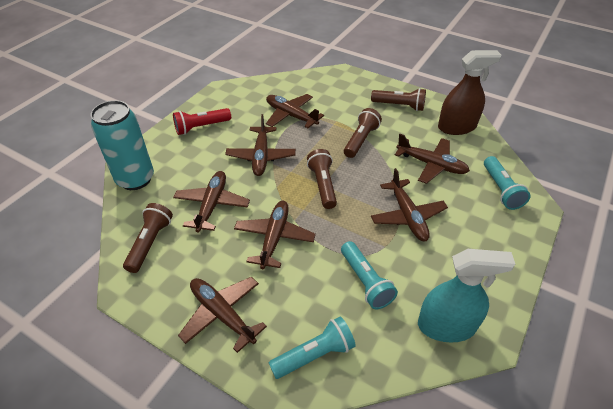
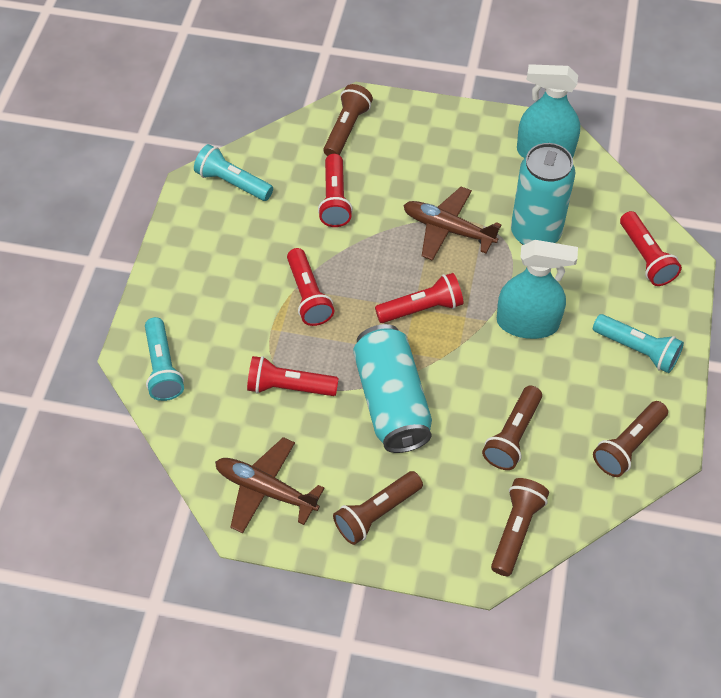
brown flashlight: 4 -> 5
brown plane: 7 -> 2
brown spray bottle: 1 -> 0
red flashlight: 1 -> 5
turquoise can: 1 -> 2
turquoise spray bottle: 1 -> 2

